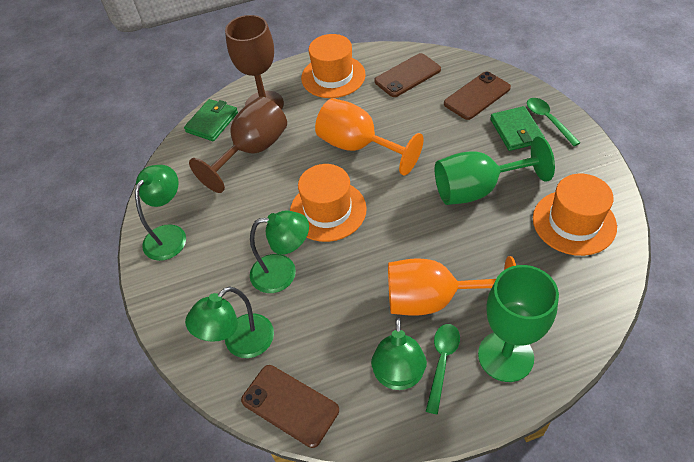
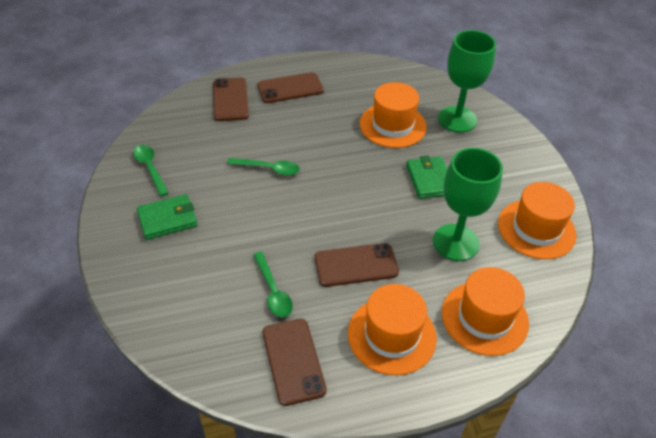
brown goblet: 2 -> 0
brown phone: 3 -> 4
green lamp: 4 -> 0
green spoon: 2 -> 3
orange goblet: 2 -> 0
orange hat: 3 -> 4

